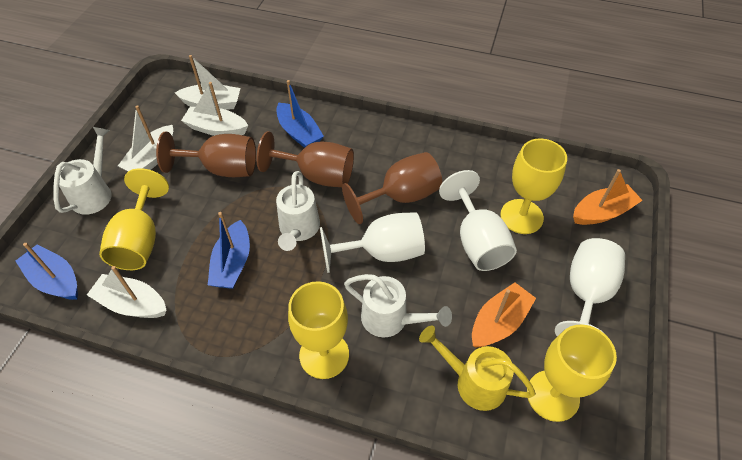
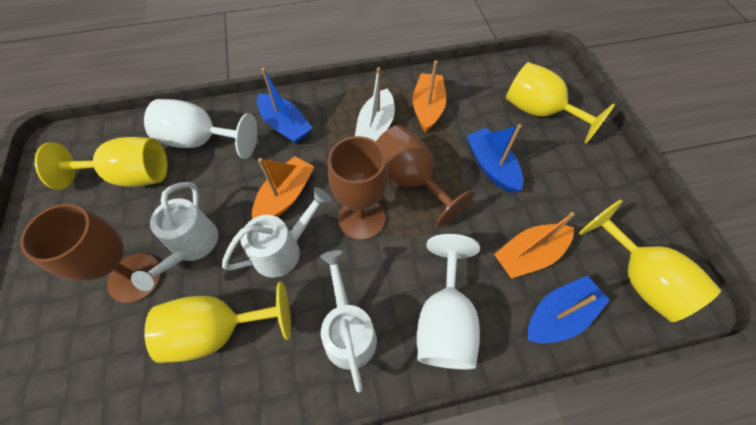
orange boat: 2 -> 3
white boat: 4 -> 1
white goblet: 3 -> 2
yellow watering can: 1 -> 0

